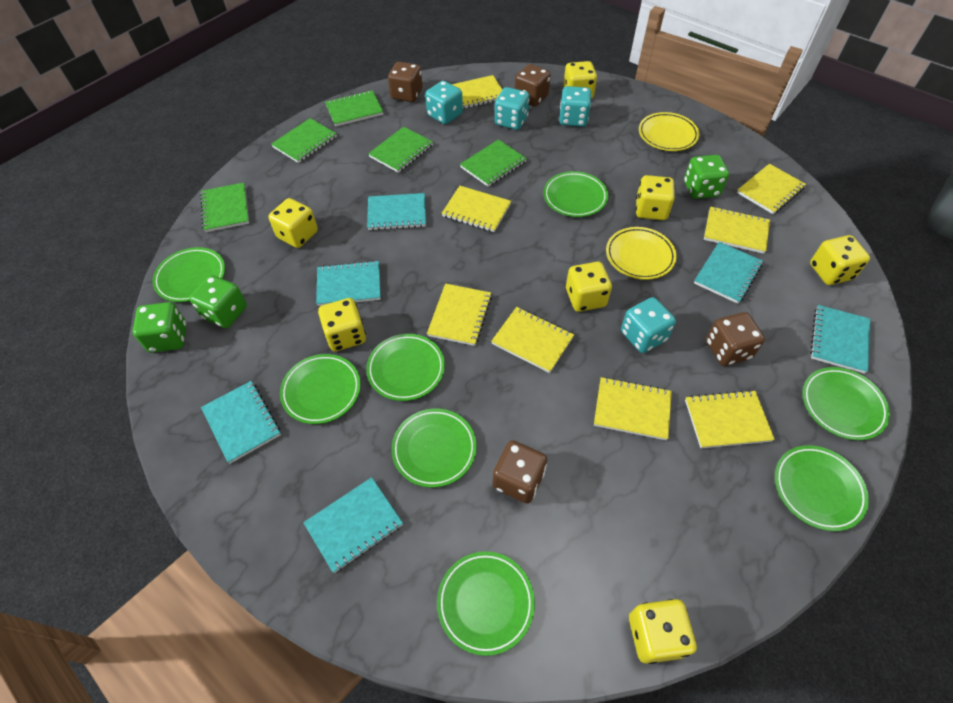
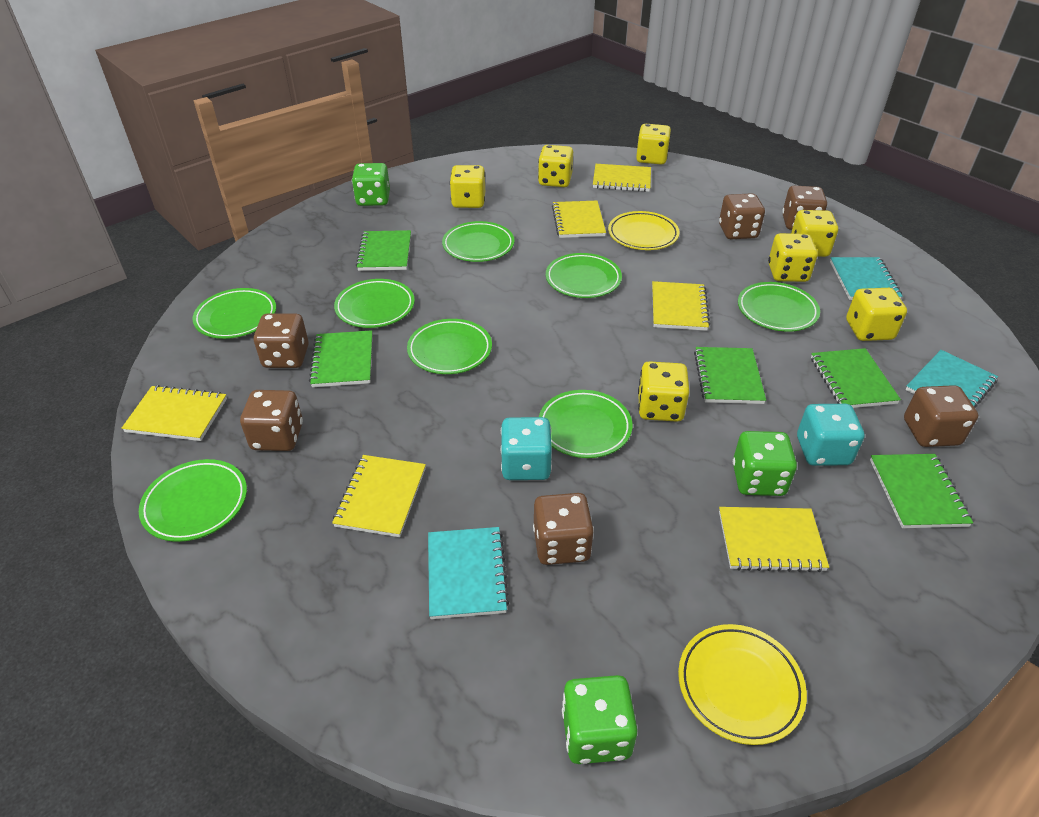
brown dice: 4 -> 6
turquoise dice: 4 -> 2
turquoise notebook: 6 -> 3
yellow notebook: 8 -> 6

